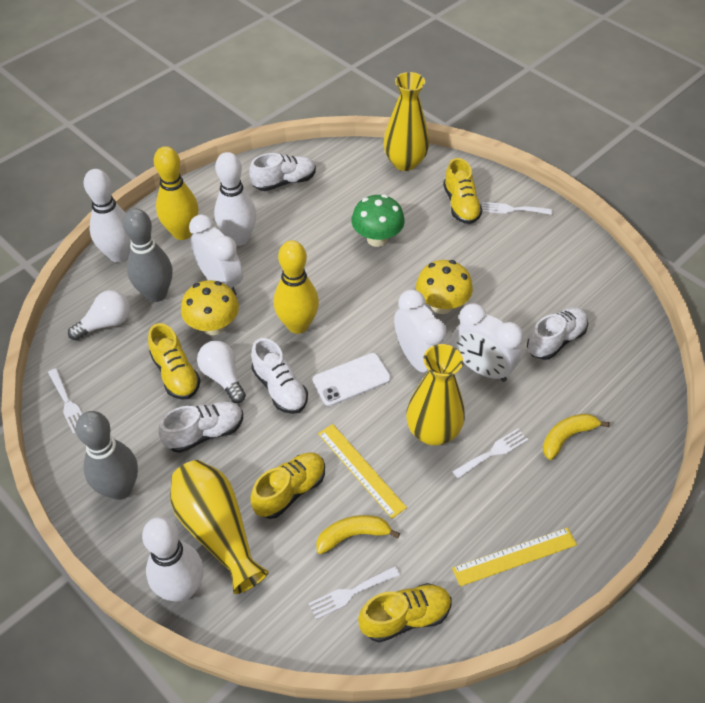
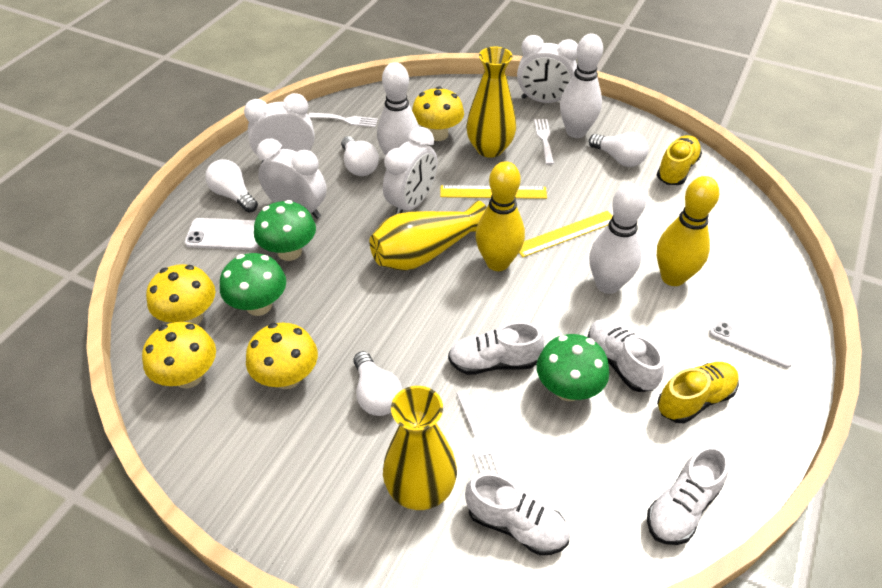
green mushroom: 1 -> 3
grey bowling pin: 2 -> 0
white clock: 3 -> 4
white fork: 4 -> 3
white light bulb: 2 -> 4
white phone: 1 -> 2
yellow banana: 2 -> 0
yellow mushroom: 2 -> 4
yellow shoe: 4 -> 2

